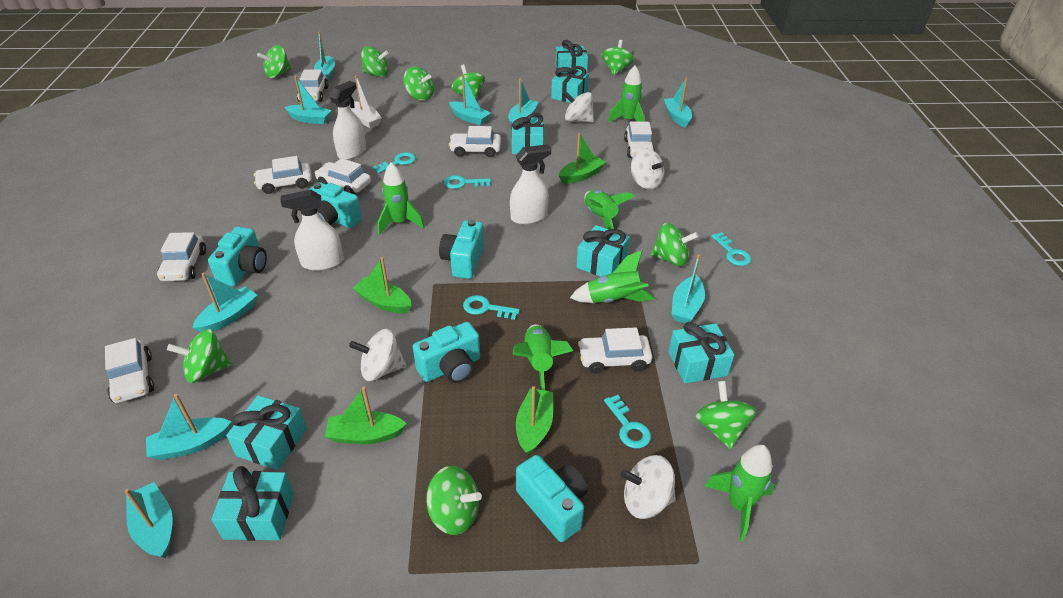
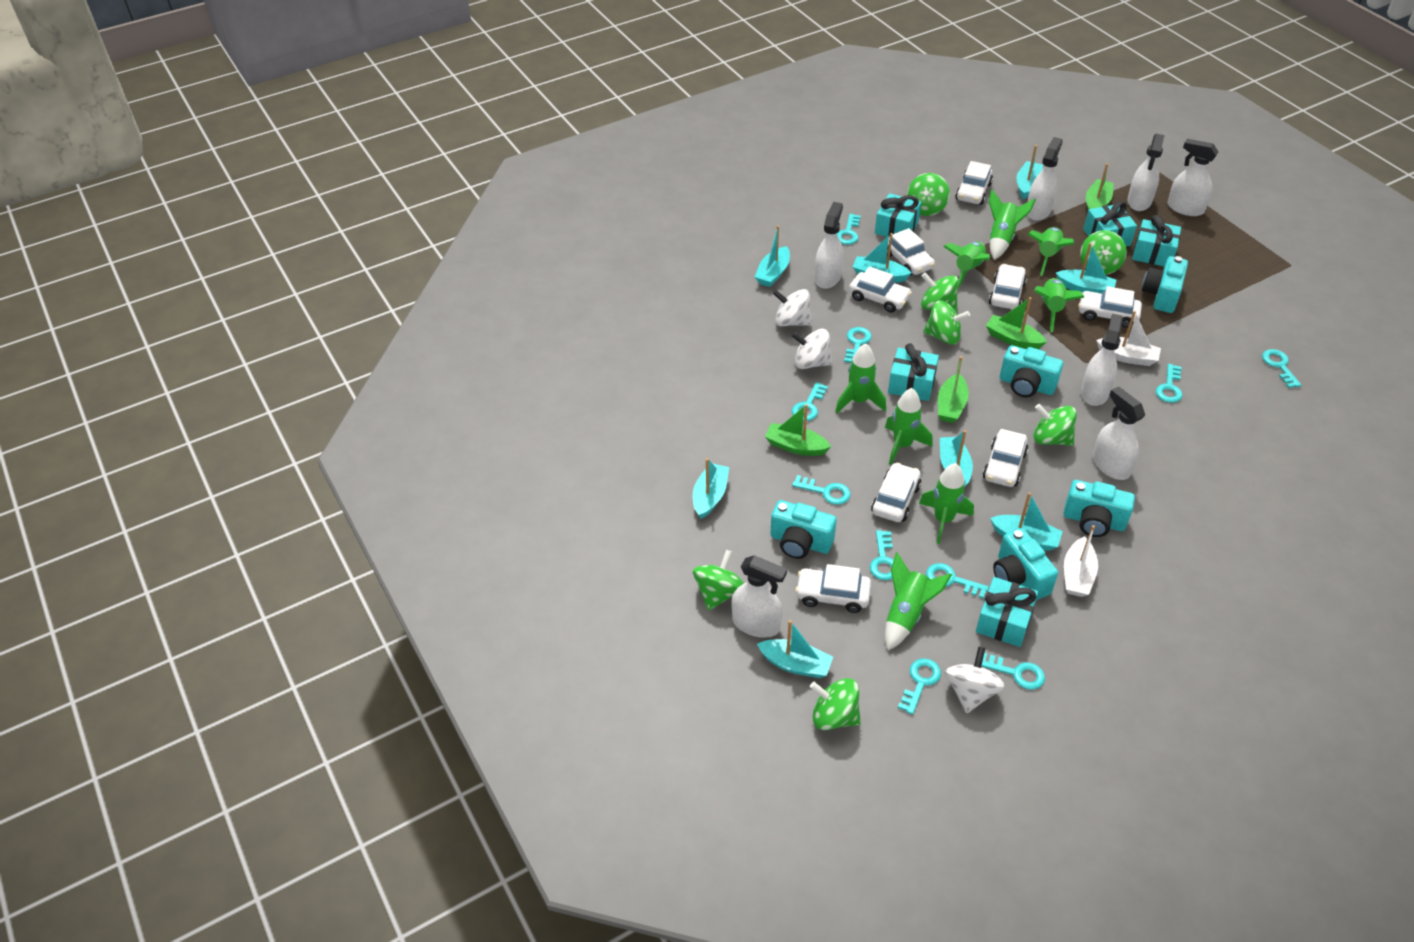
green rocket: 6 -> 8
green spinning top: 9 -> 7
turquoise boat: 9 -> 8
turquoise gift: 7 -> 5
turquoise key: 5 -> 10
white boat: 1 -> 2
white spinning top: 4 -> 3
white spray bottle: 3 -> 7

